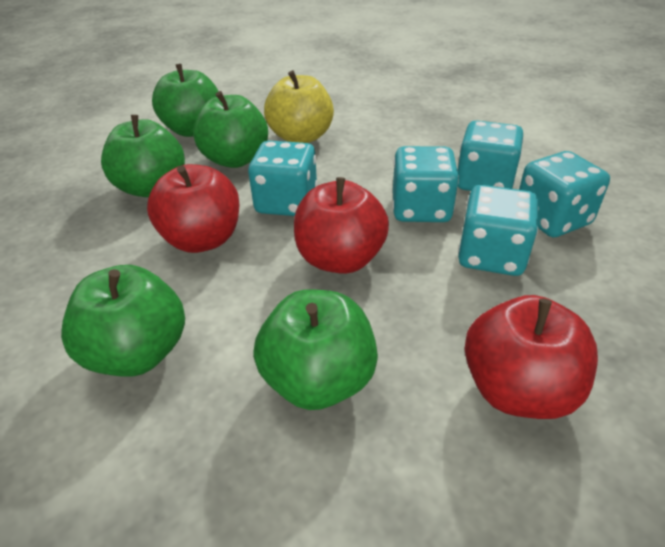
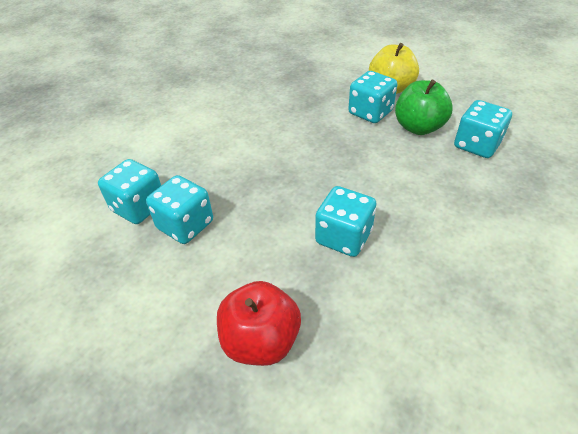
green apple: 5 -> 1
red apple: 3 -> 1

